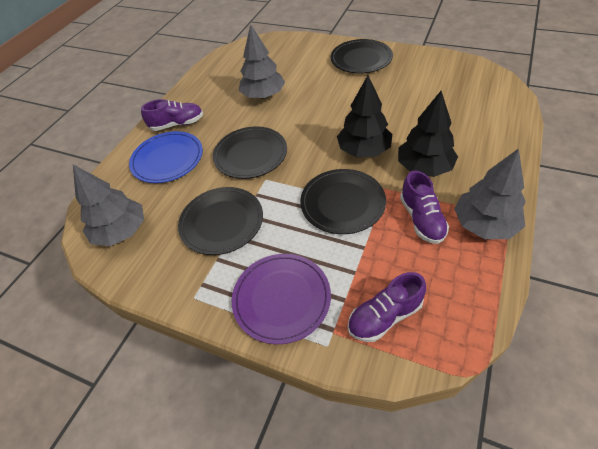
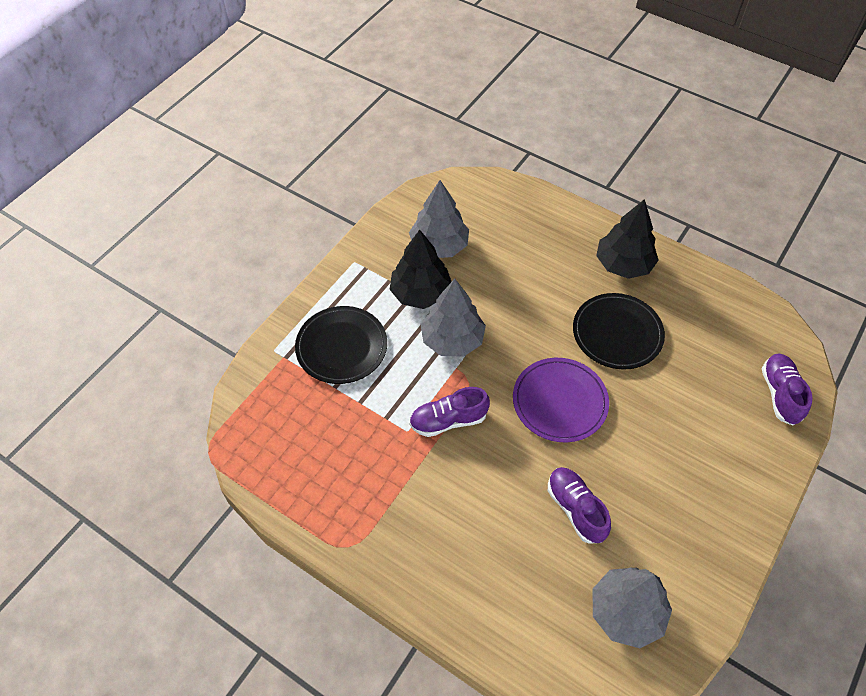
black plate: 4 -> 2
blue plate: 1 -> 0

